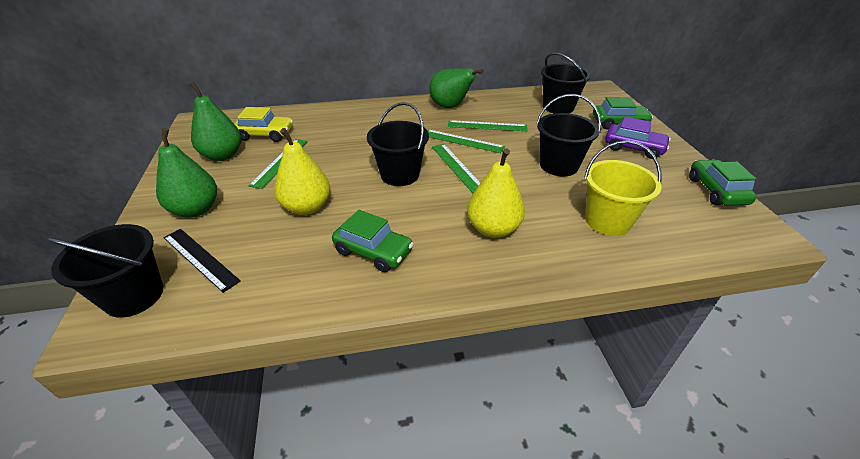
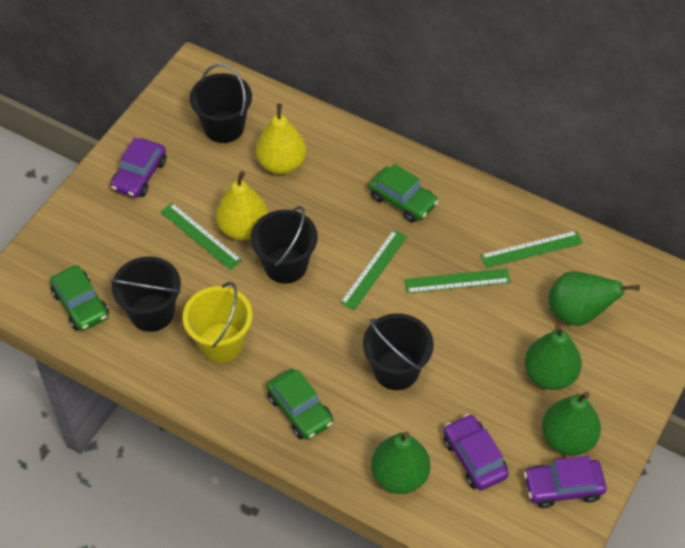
black ruler: 1 -> 0
green pear: 3 -> 4
purple car: 1 -> 3
yellow car: 1 -> 0

